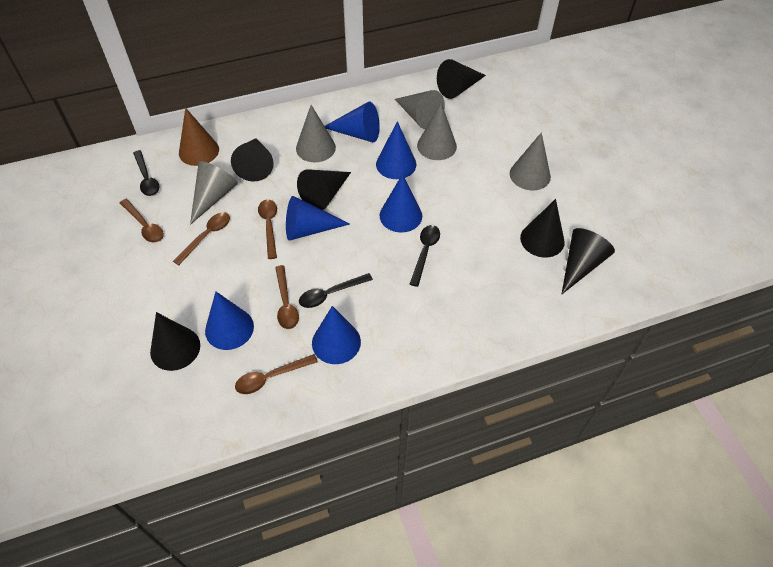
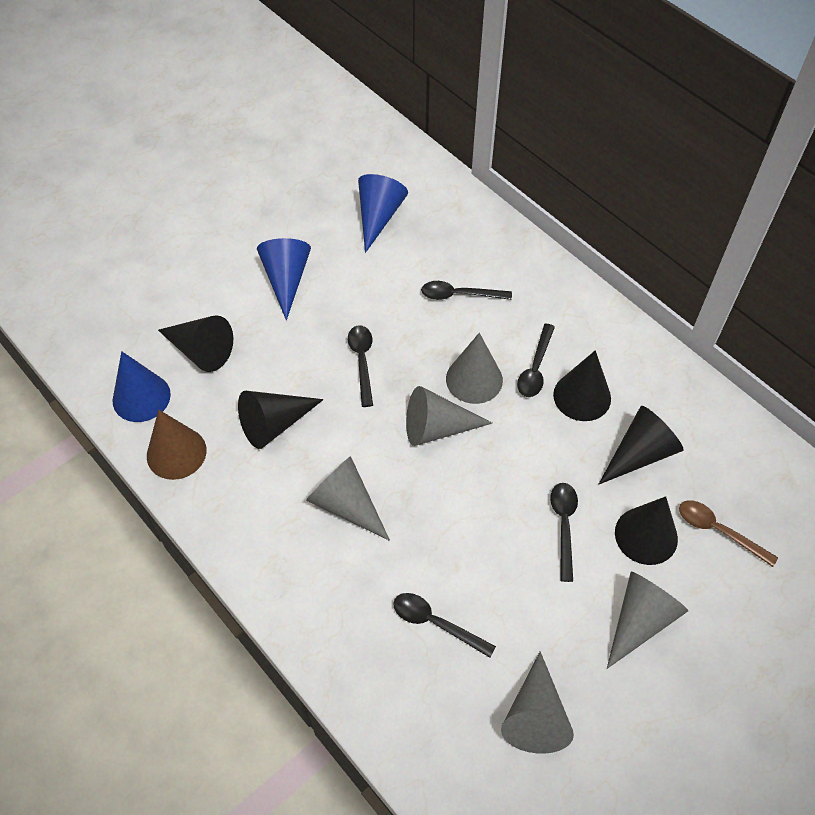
black cone: 6 -> 5
black spoon: 3 -> 5
blue cone: 6 -> 3
brown spoon: 5 -> 1

